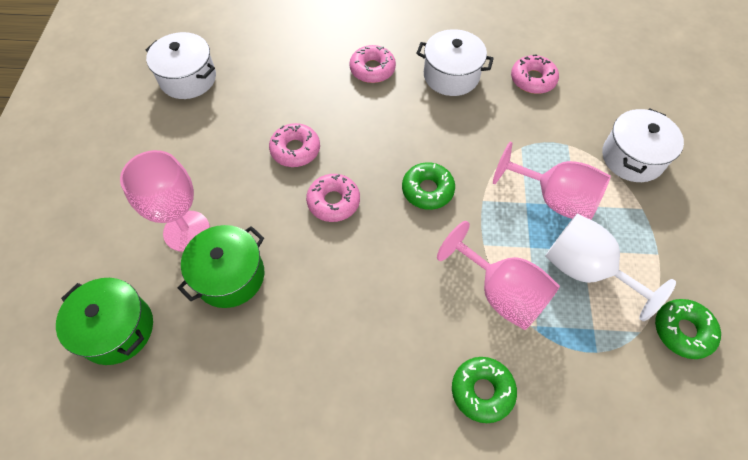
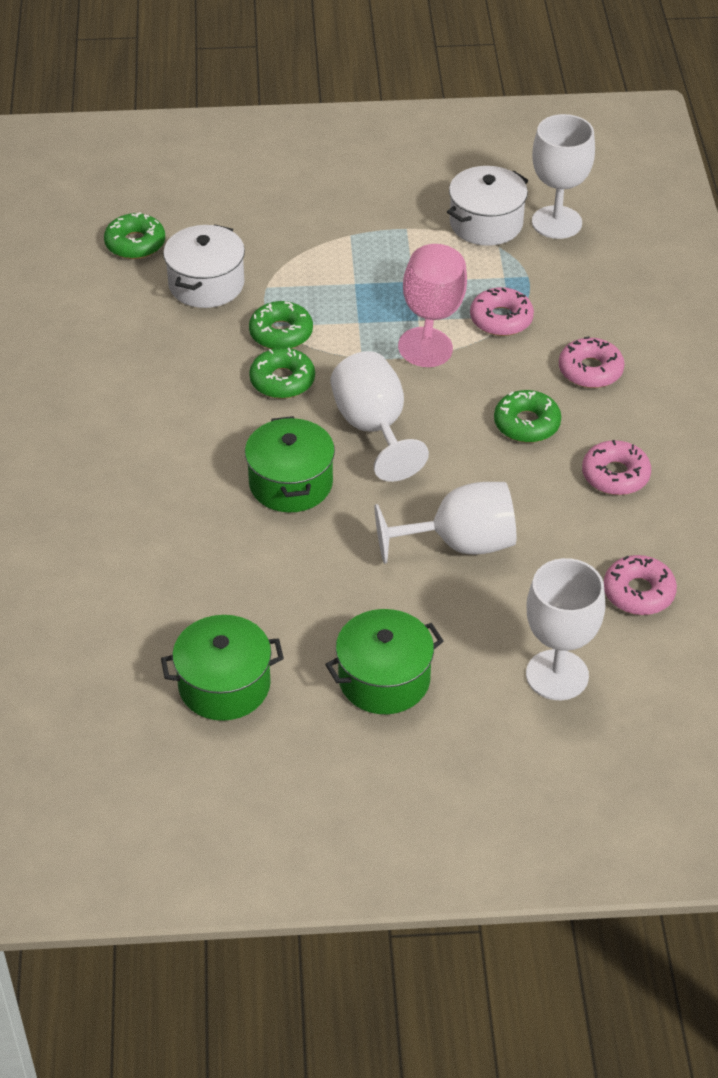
green donut: 3 -> 4
green pot: 2 -> 3
pink goblet: 3 -> 1
white goblet: 1 -> 4
white pot: 3 -> 2

